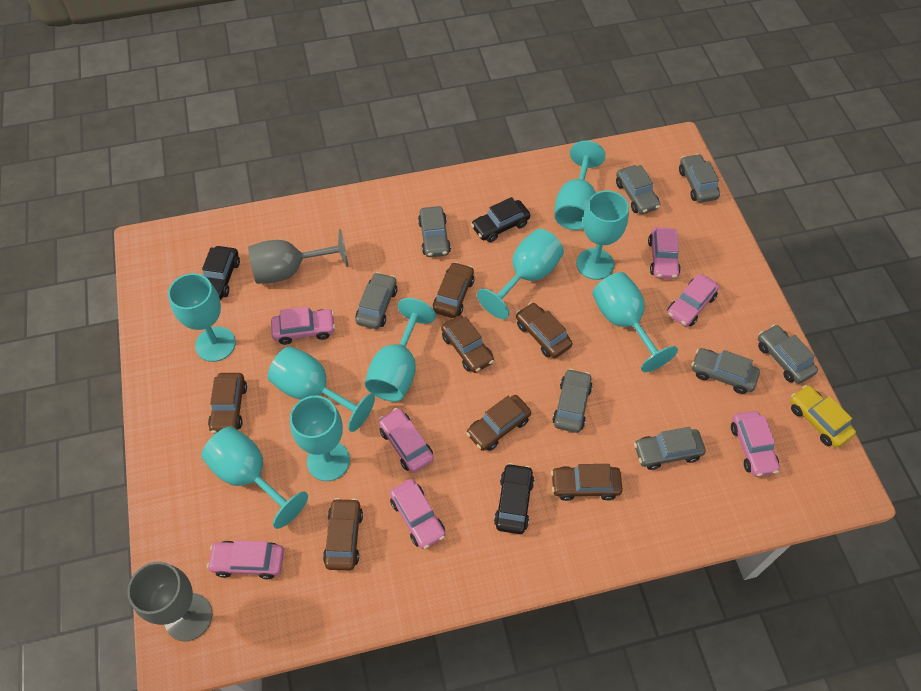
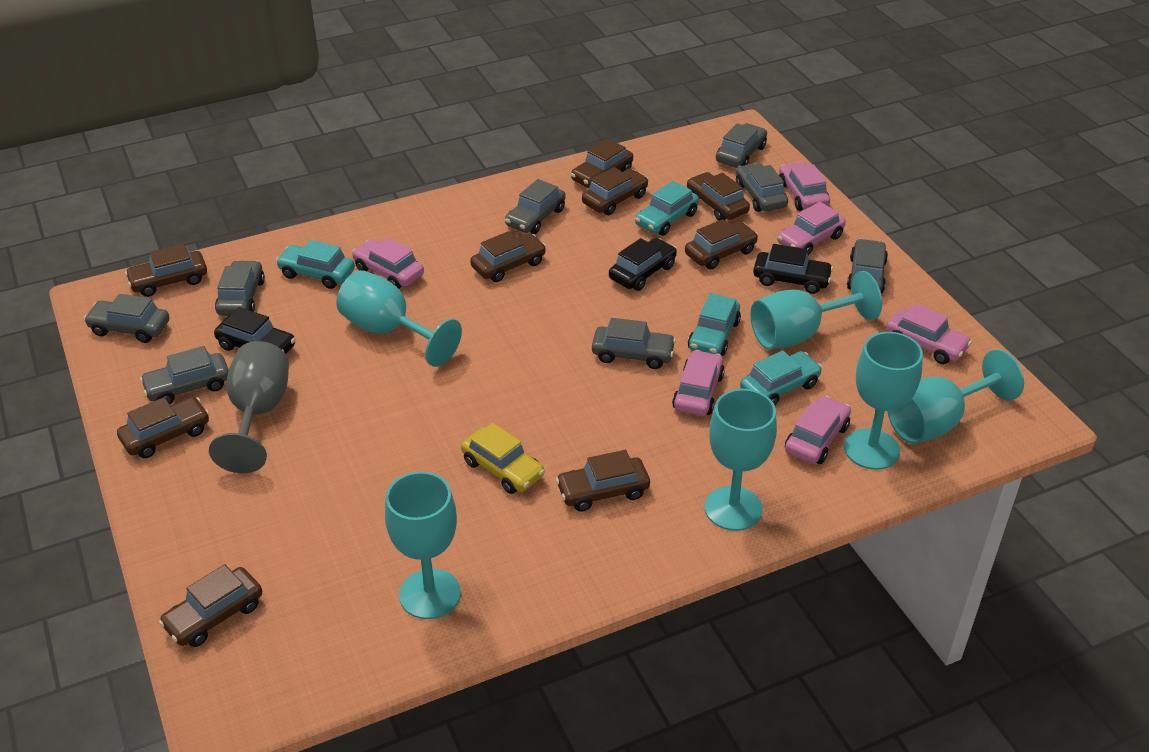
brown car: 7 -> 9
grey goblet: 2 -> 1
pink car: 7 -> 6
turquoise car: 0 -> 4
turquoise goblet: 9 -> 6

